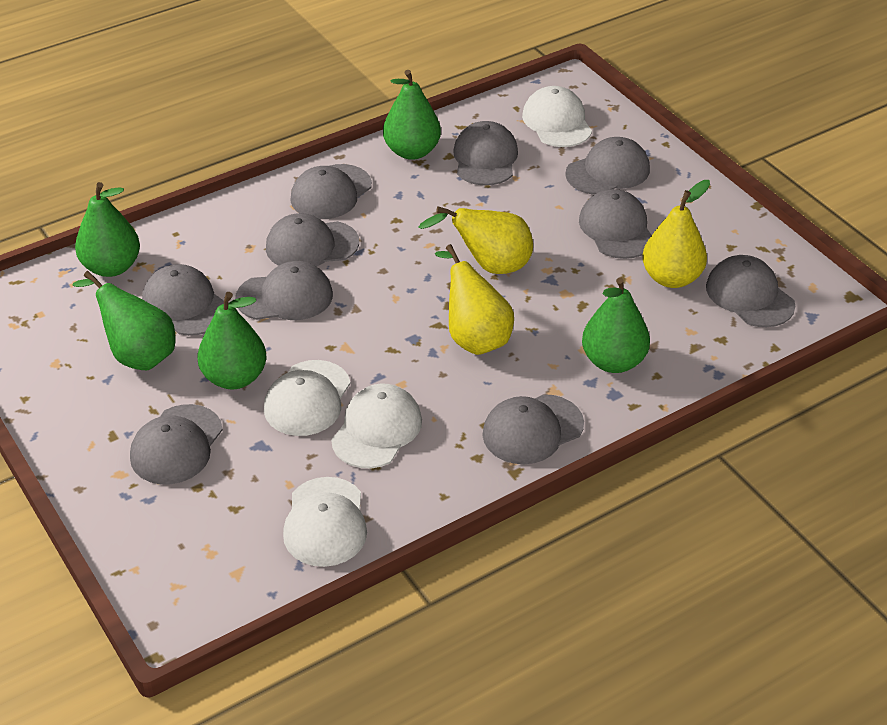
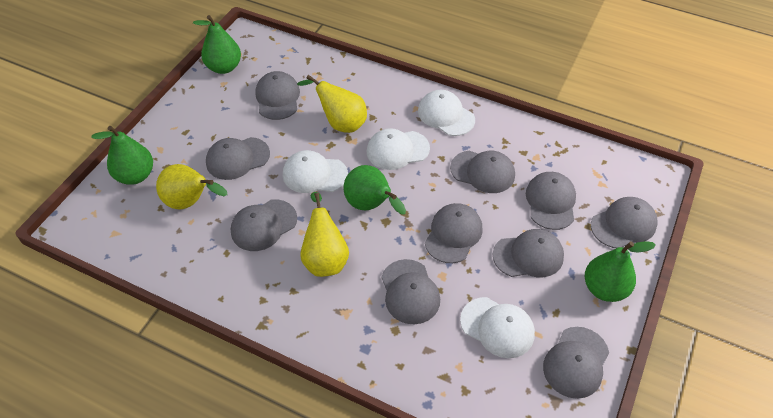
green pear: 5 -> 4

